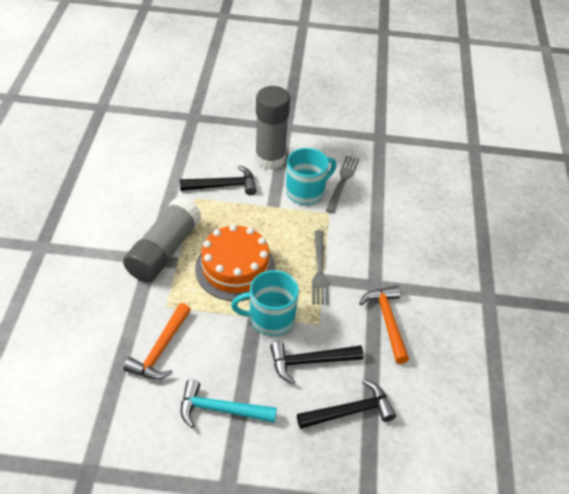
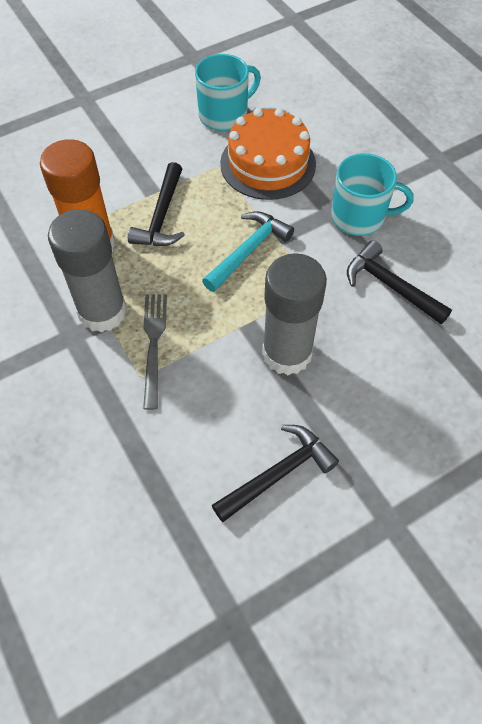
grey fork: 2 -> 1
orange glue stick: 0 -> 1
orange hammer: 2 -> 0

